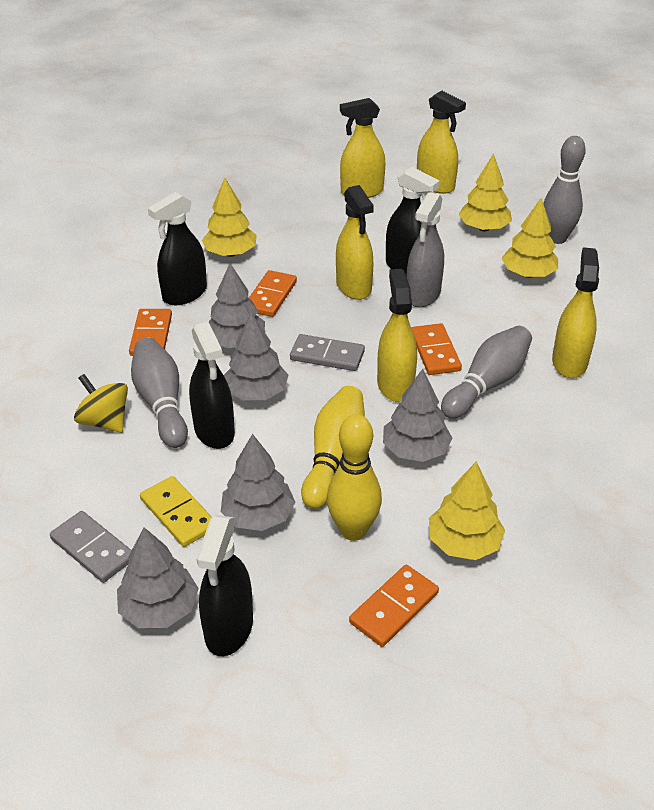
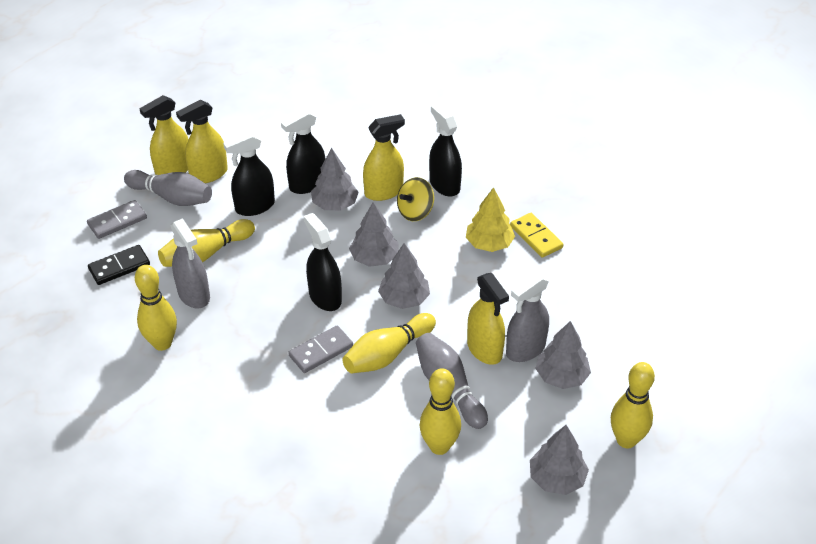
black domino: 0 -> 1
grey bowling pin: 3 -> 2
grey spray bottle: 1 -> 2
orange domino: 4 -> 0
yellow bowling pin: 2 -> 5
yellow spray bottle: 5 -> 4
yellow tree: 4 -> 1

